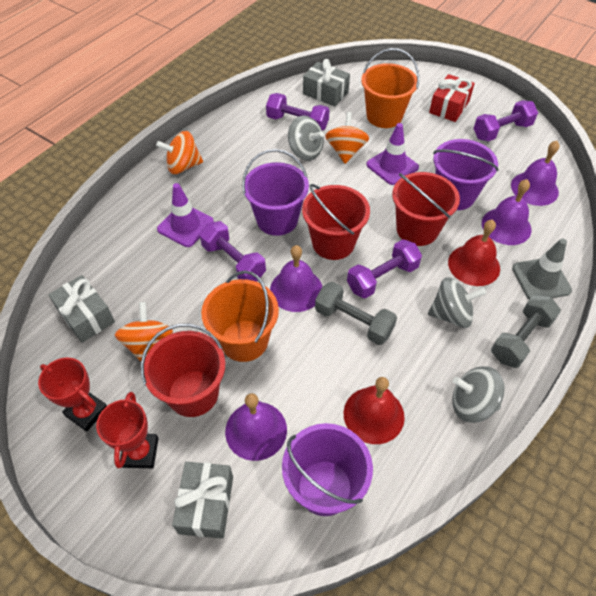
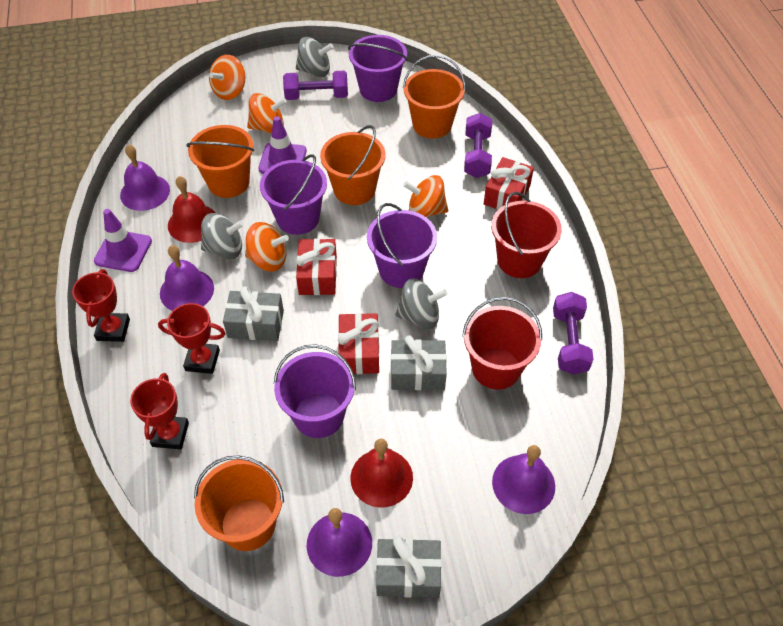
grey dumbbell: 2 -> 0
grey traffic cone: 1 -> 0
orange bucket: 2 -> 4
orange spinning top: 3 -> 4
purple bucket: 3 -> 4
purple dumbbell: 4 -> 3
red bucket: 3 -> 2
red gift: 1 -> 3
red trophy: 2 -> 3

